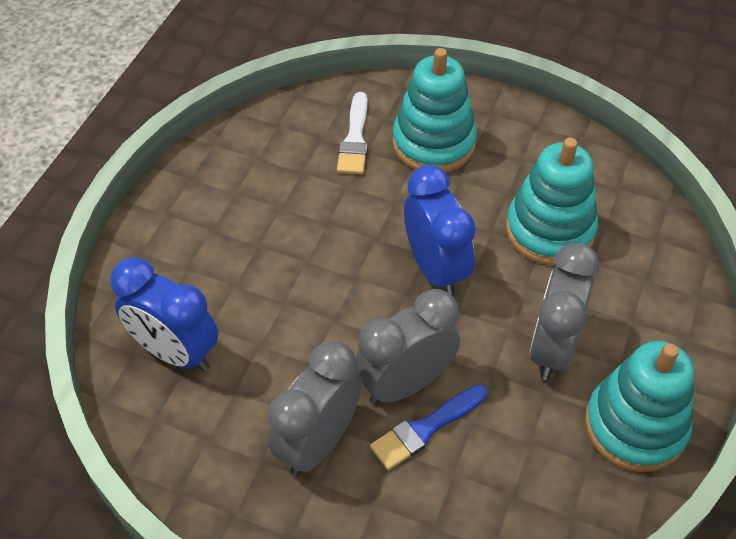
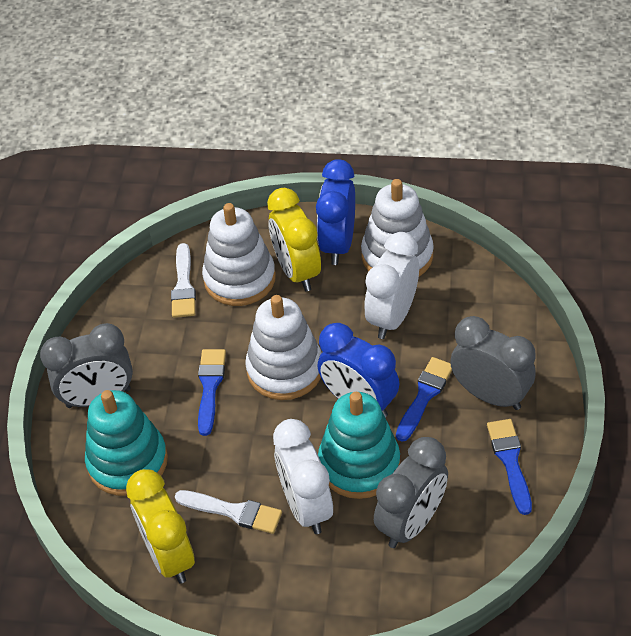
blue brush: 1 -> 3
turquoise stacking toy: 3 -> 2
white brush: 1 -> 2
white clock: 0 -> 2
white stacking toy: 0 -> 3
yellow clock: 0 -> 2

